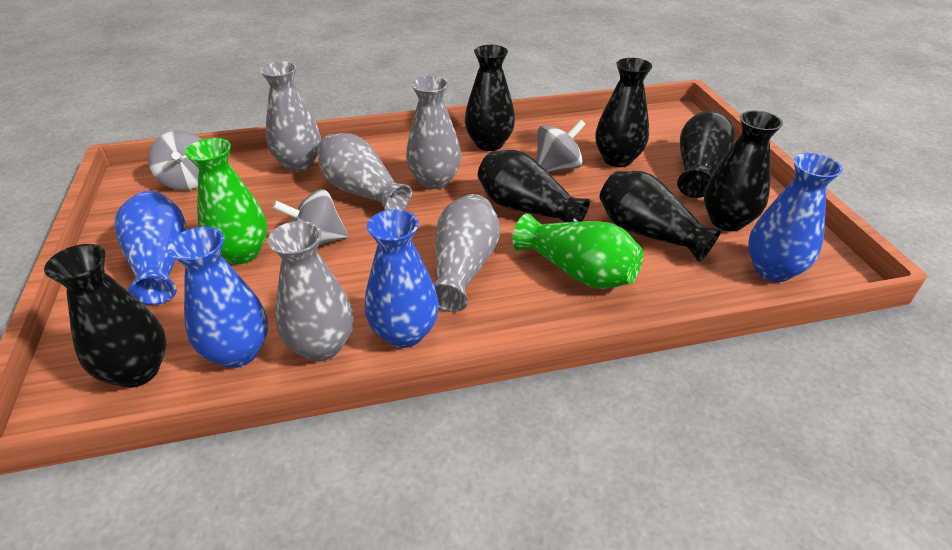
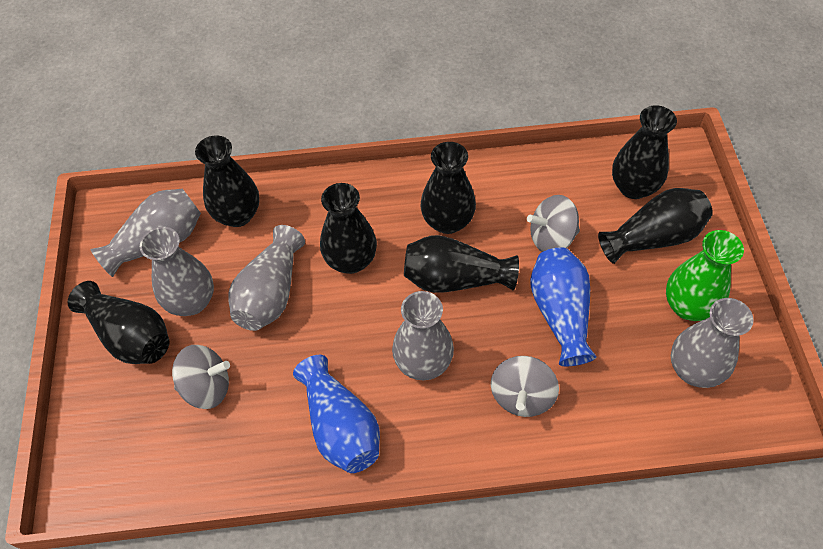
blue vase: 4 -> 2
green vase: 2 -> 1

